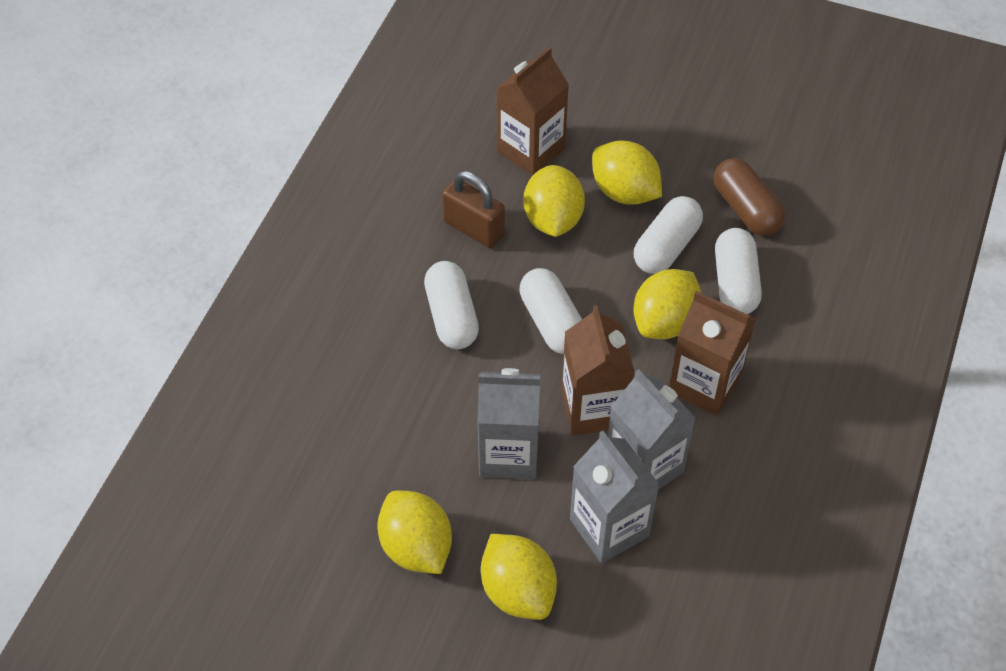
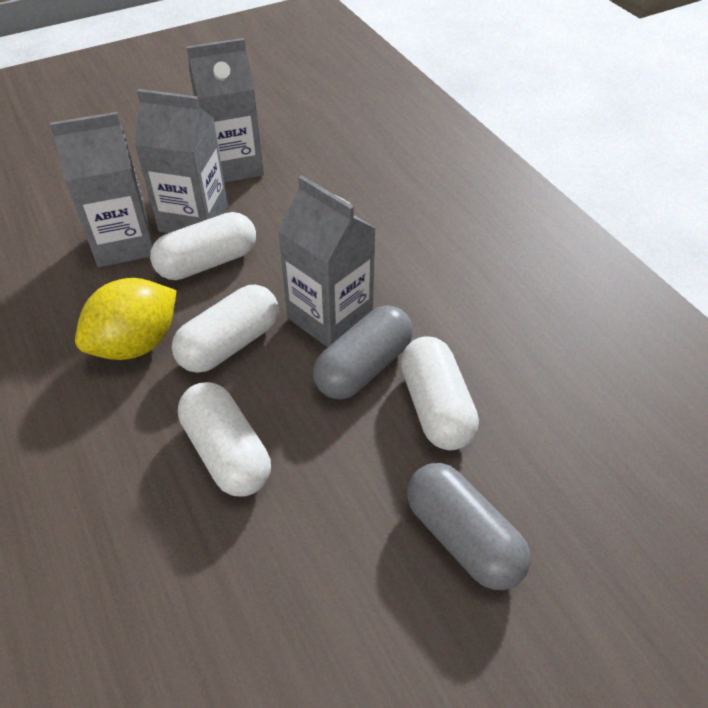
brown capsule: 1 -> 0
brown carton: 3 -> 0
brown padlock: 1 -> 0
grey capsule: 0 -> 2
grey carton: 3 -> 4
yellow lemon: 5 -> 1

